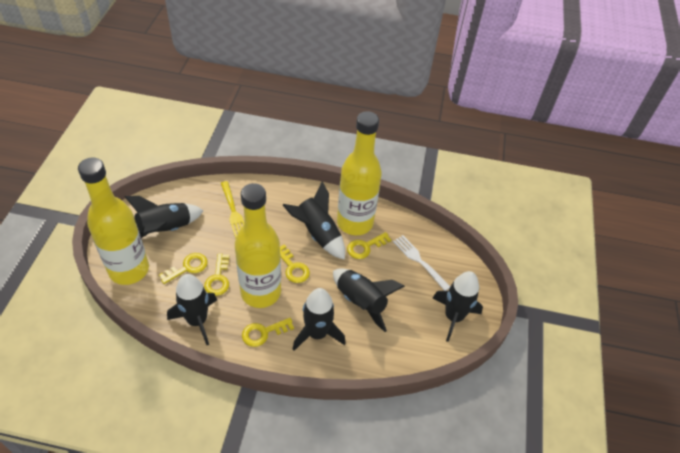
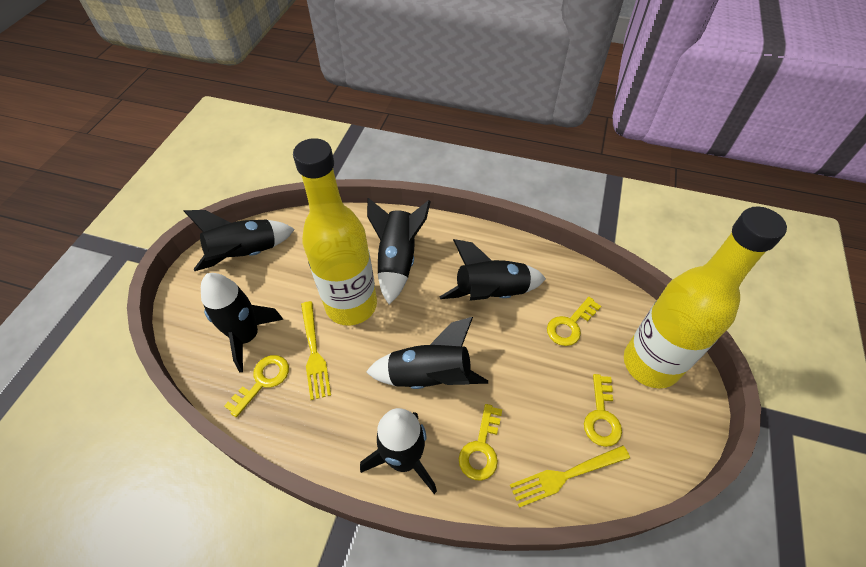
white fork: 1 -> 0
yellow bottle: 3 -> 2
yellow fork: 1 -> 2
yellow key: 5 -> 4

